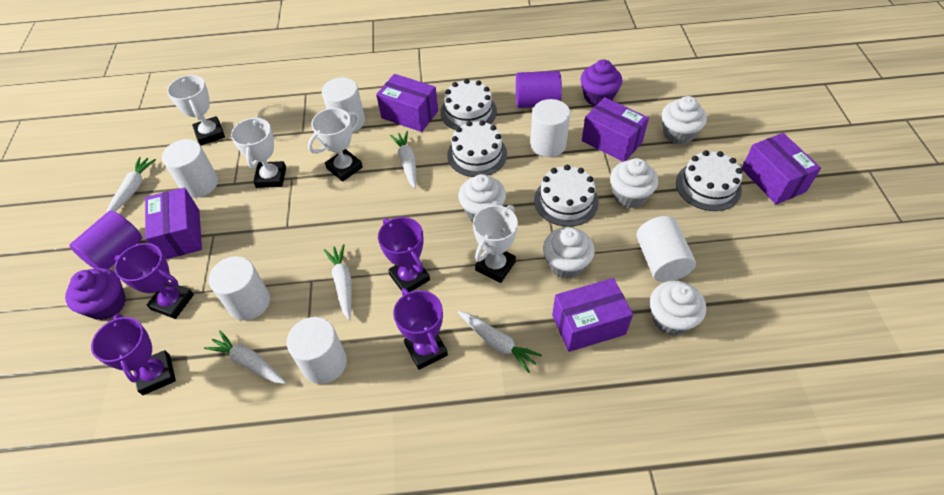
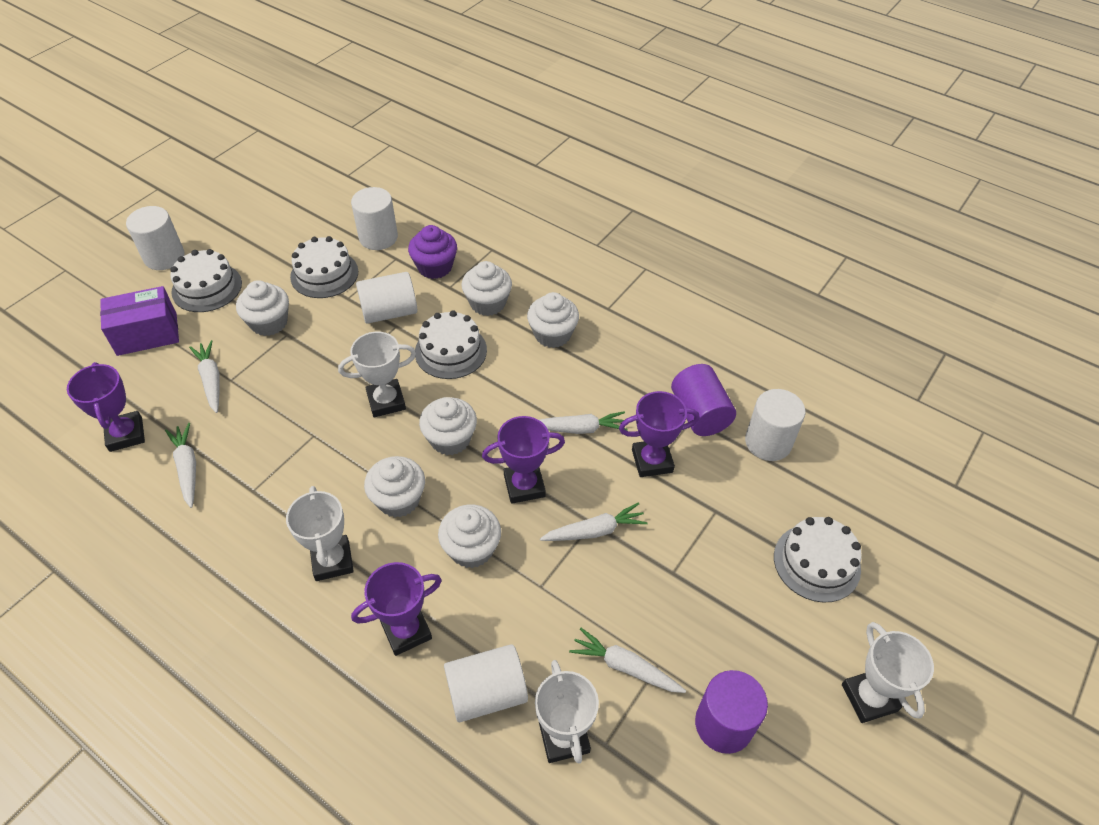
purple box: 5 -> 1
purple cupcake: 2 -> 1
white cupcake: 5 -> 6
white cylinder: 6 -> 5

